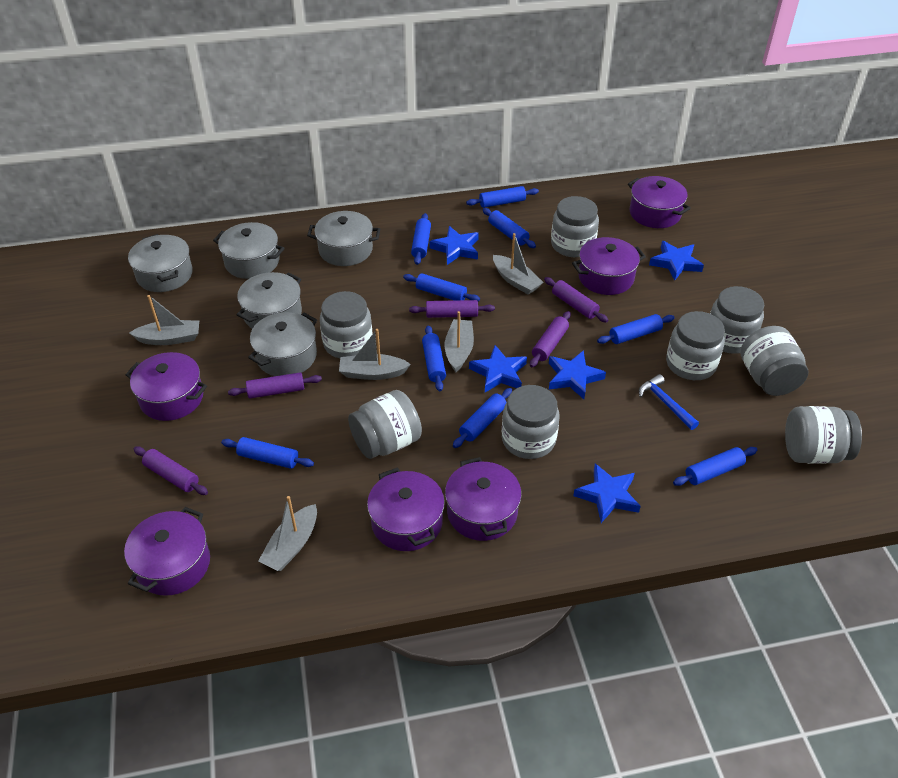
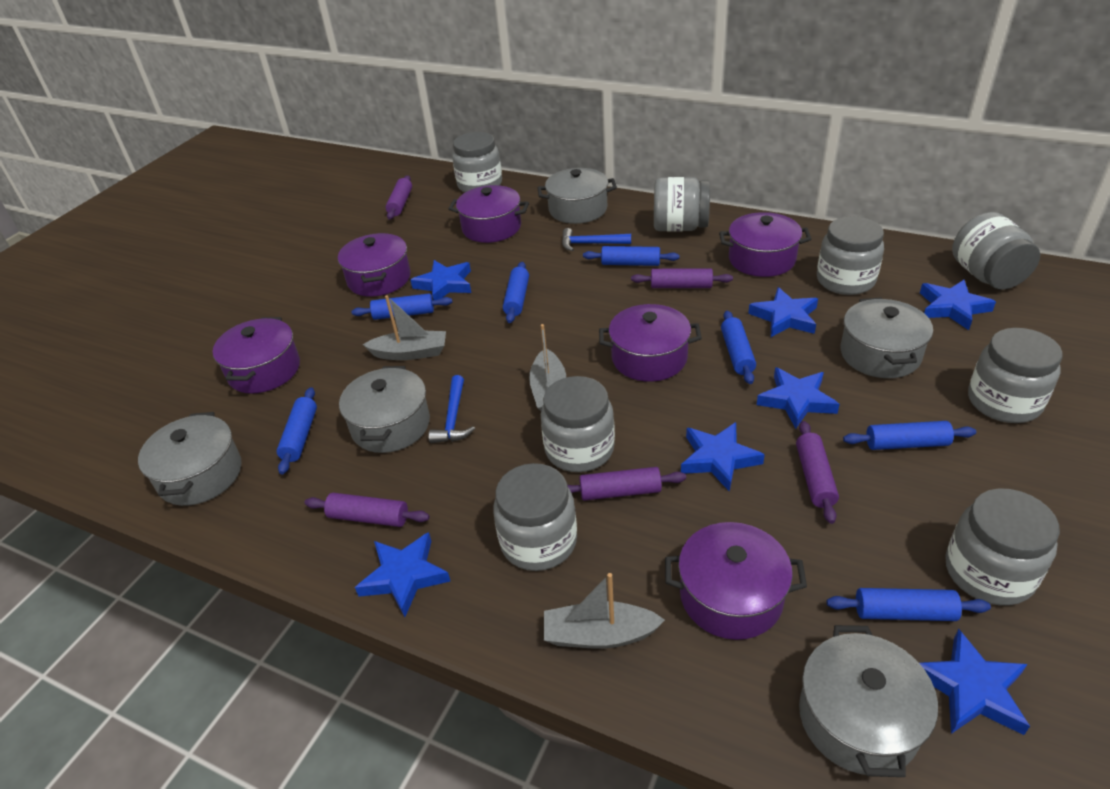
blue hammer: 1 -> 2
blue rolling pin: 9 -> 7
blue star: 5 -> 7
grey boat: 5 -> 3

